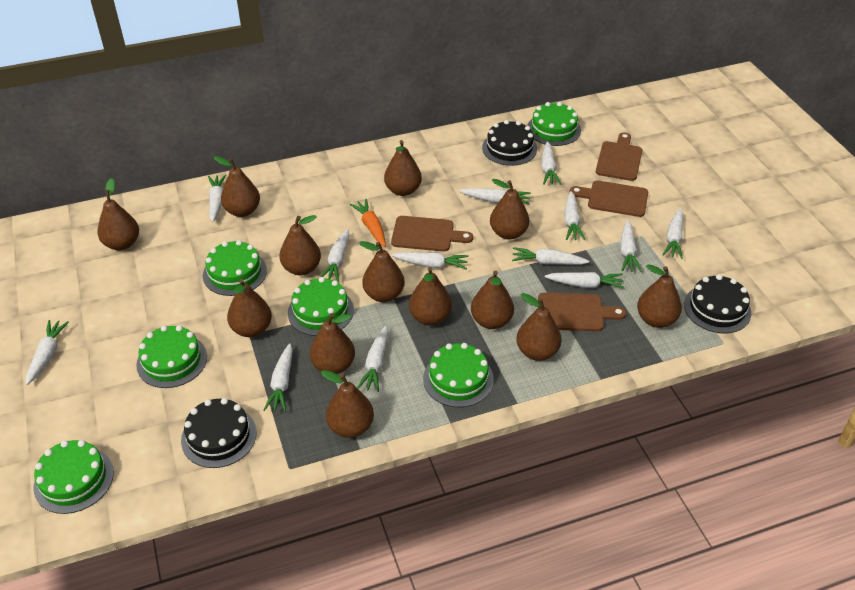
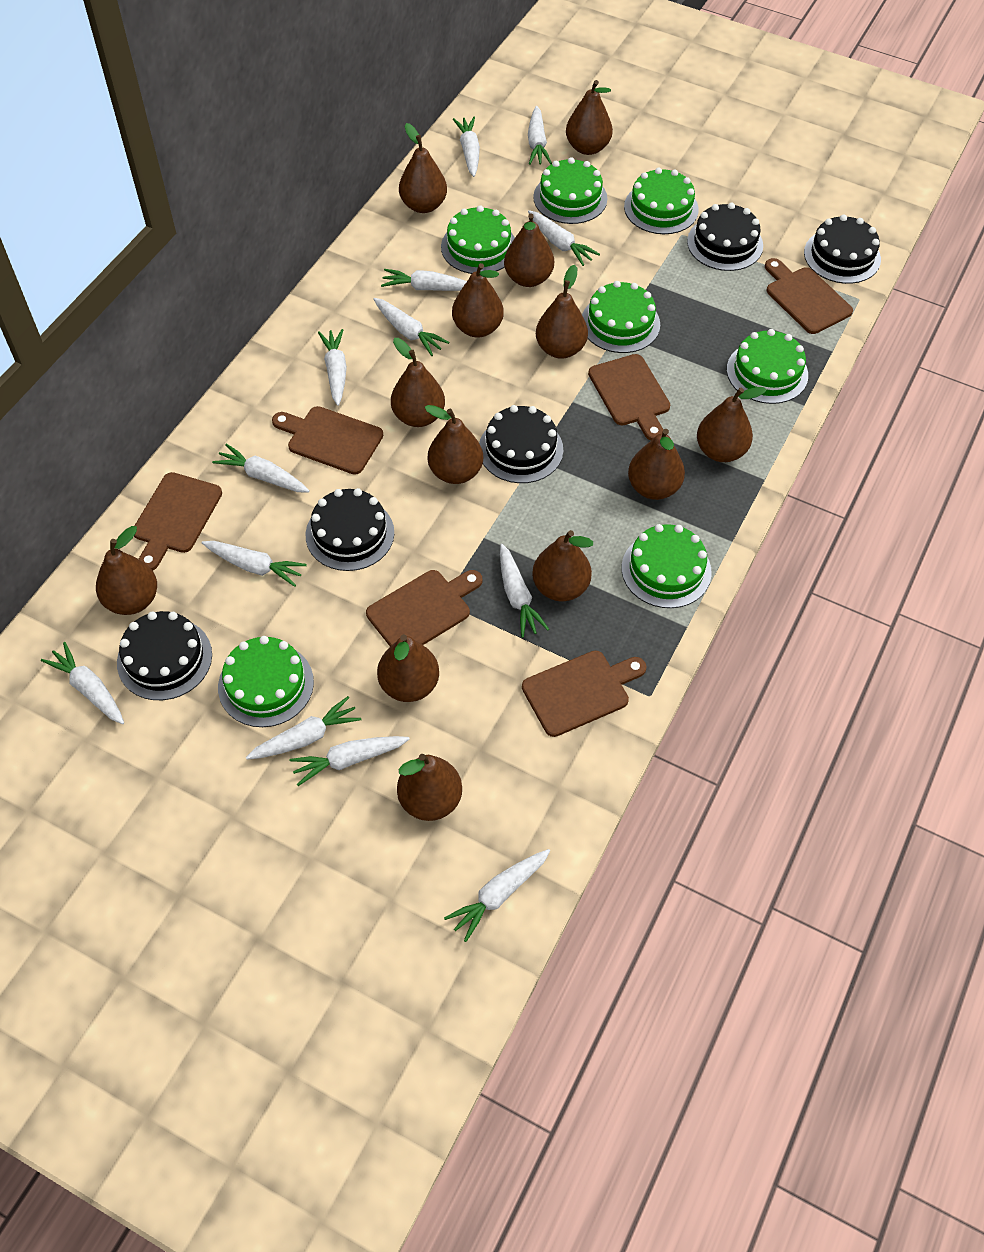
black cake: 3 -> 5
brown cutting board: 4 -> 6
green cake: 6 -> 7
orange carrot: 1 -> 0

